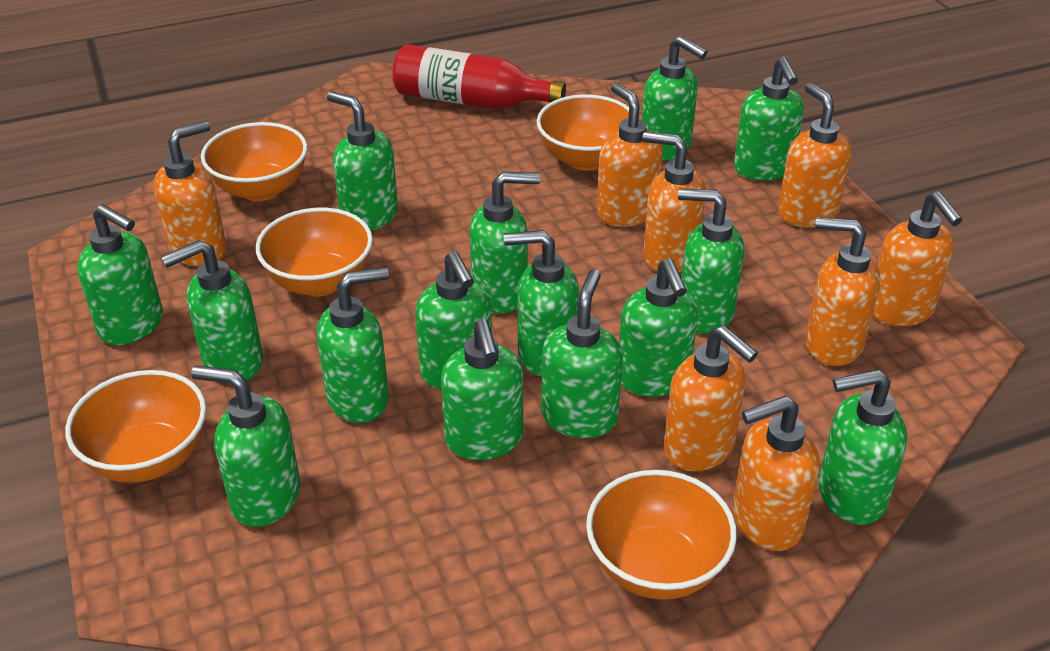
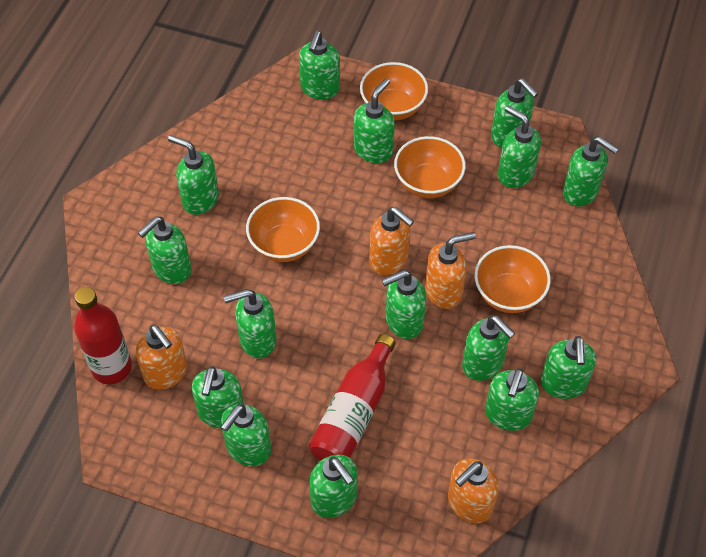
orange bowl: 5 -> 4
orange soap dispenser: 8 -> 4
red bottle: 1 -> 2

